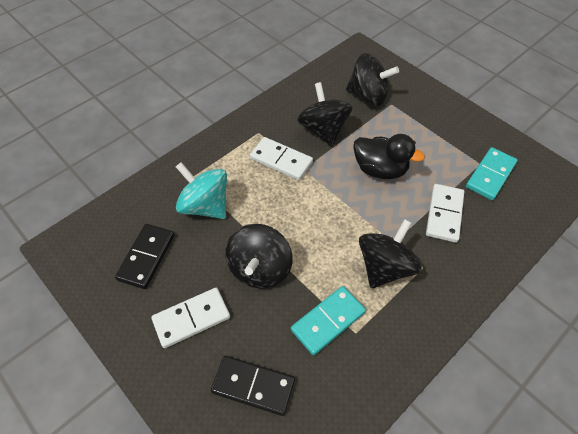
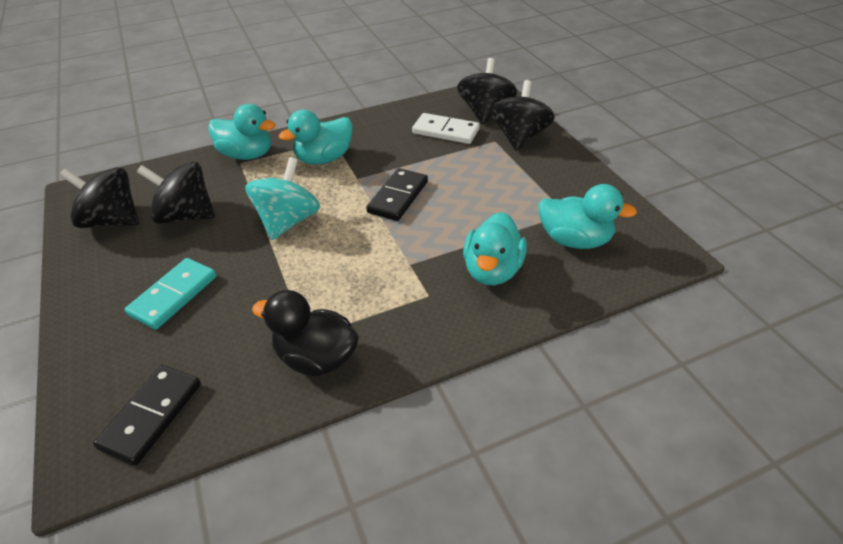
turquoise domino: 2 -> 1
turquoise duck: 0 -> 4
white domino: 3 -> 1

